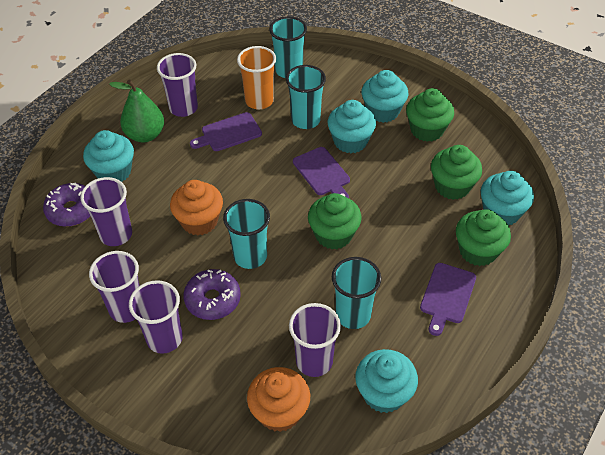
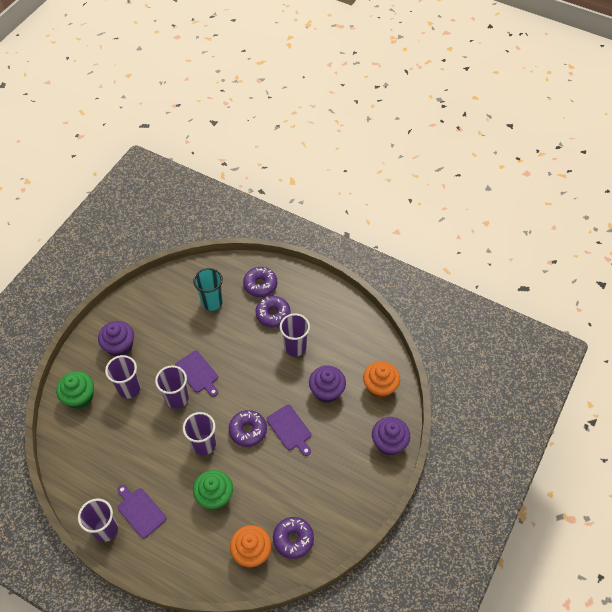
green cupcake: 4 -> 2
green pear: 1 -> 0
orange cup: 1 -> 0
purple cupcake: 0 -> 3
purple donut: 2 -> 4
turquoise cup: 4 -> 1
turquoise cupcake: 5 -> 0

